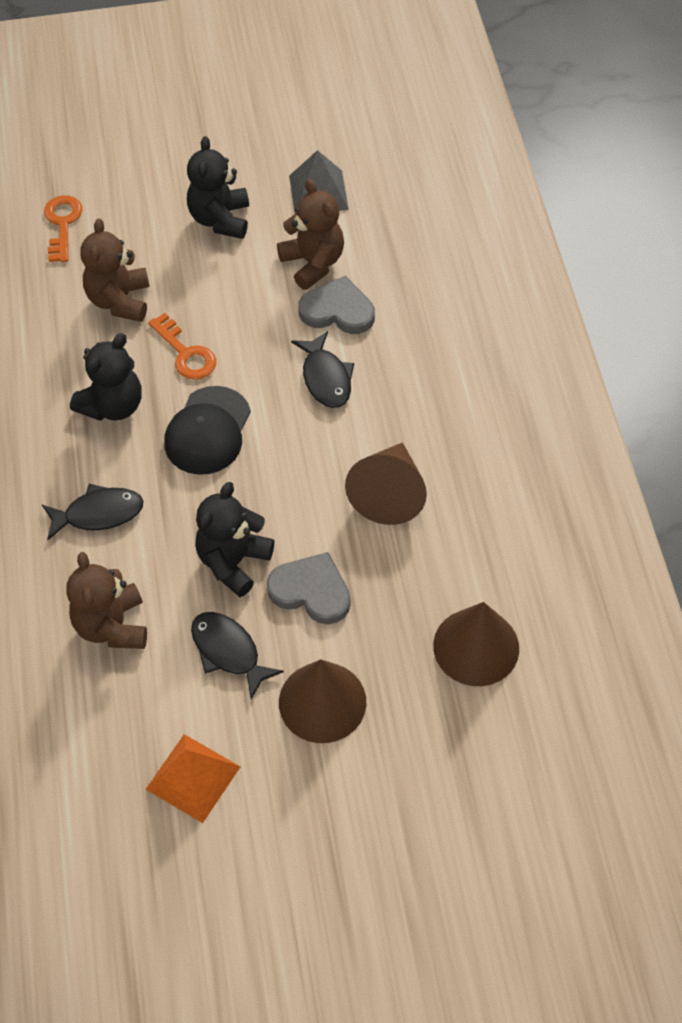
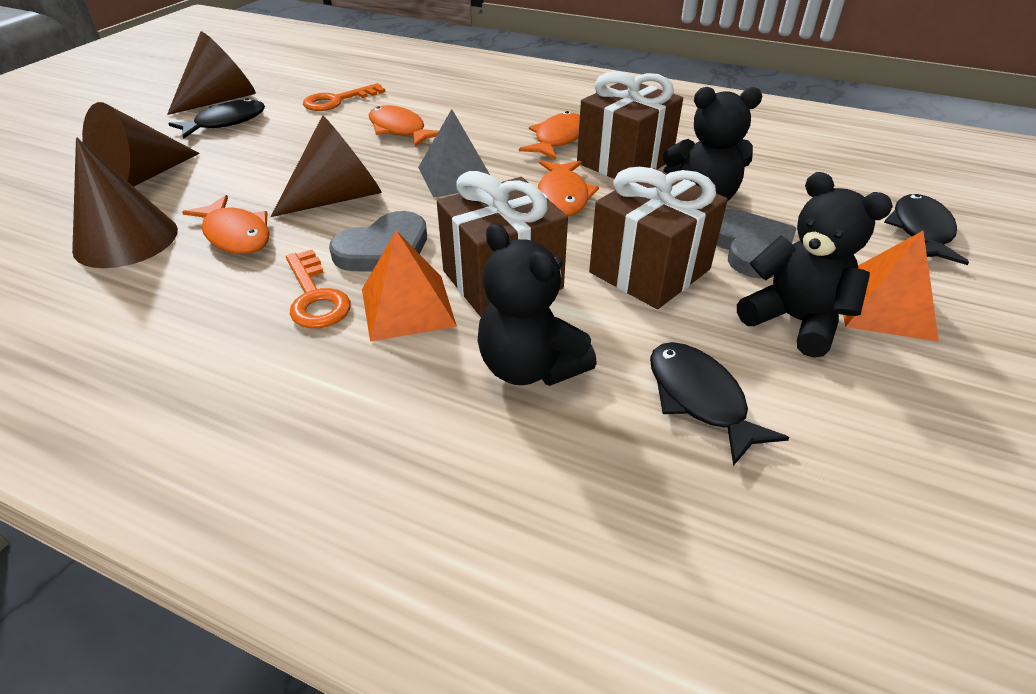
black cap: 1 -> 0
brown cone: 3 -> 4
brown gift: 0 -> 3
brown teddy bear: 3 -> 0
orange fish: 0 -> 4
orange pyramid: 1 -> 2

